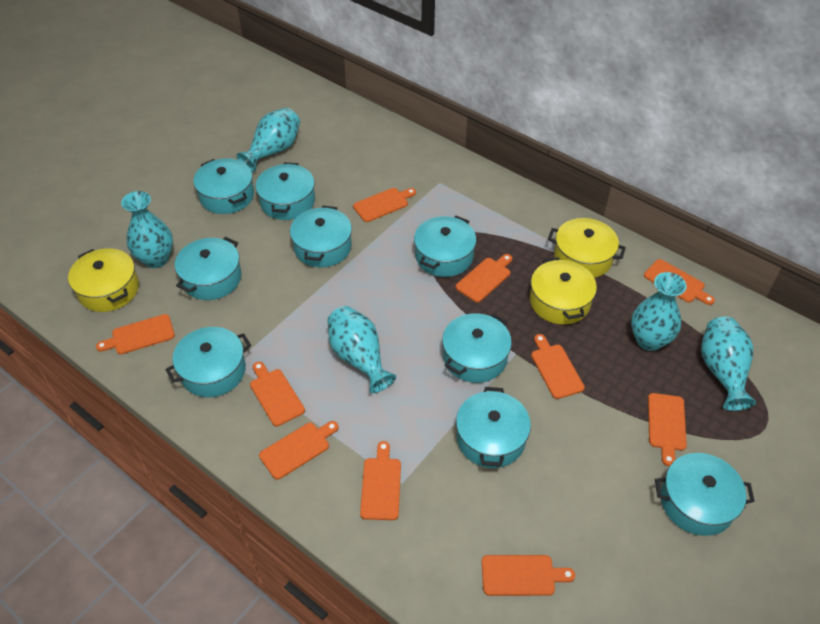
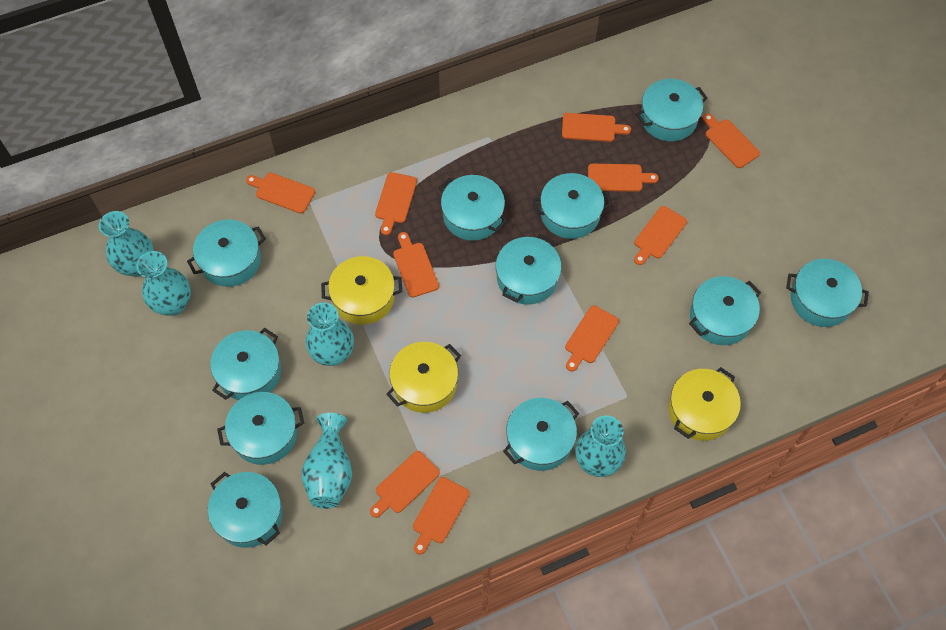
turquoise pot: 9 -> 11

